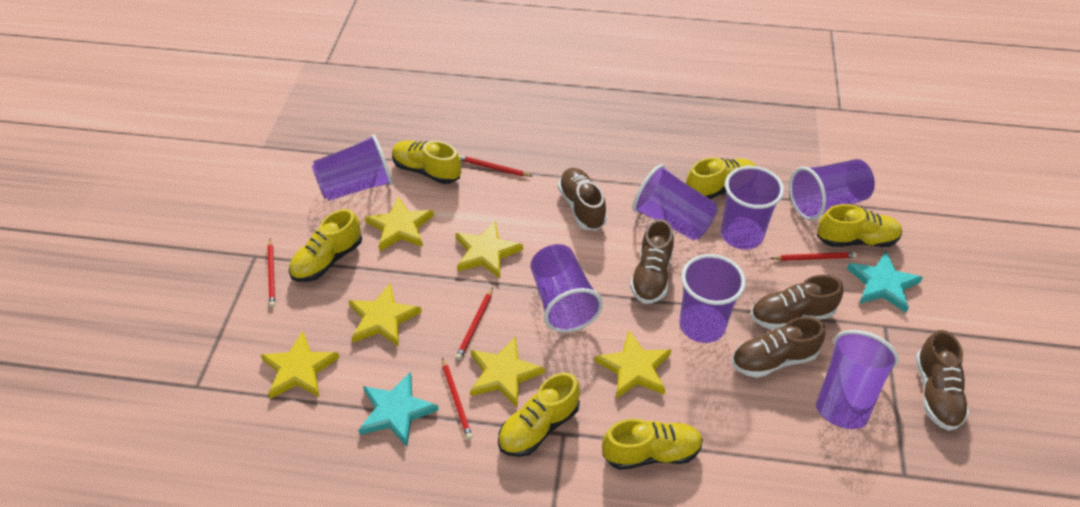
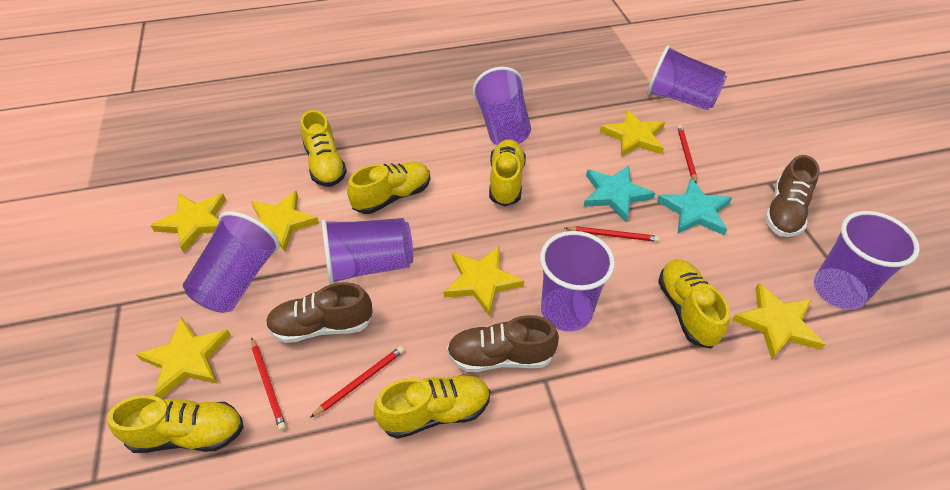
brown shoe: 5 -> 3
purple cup: 7 -> 6
red pencil: 5 -> 4

